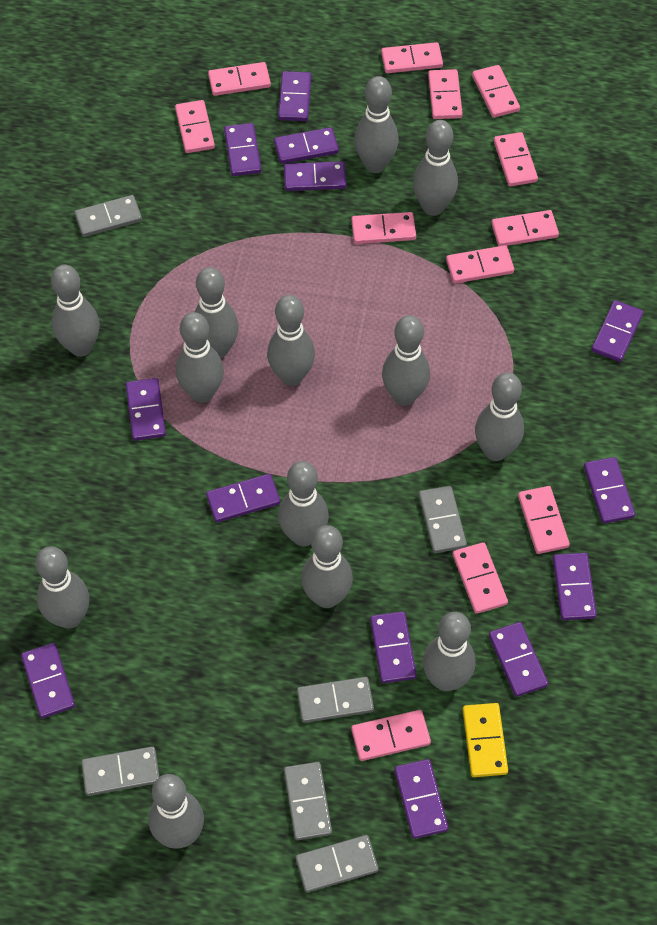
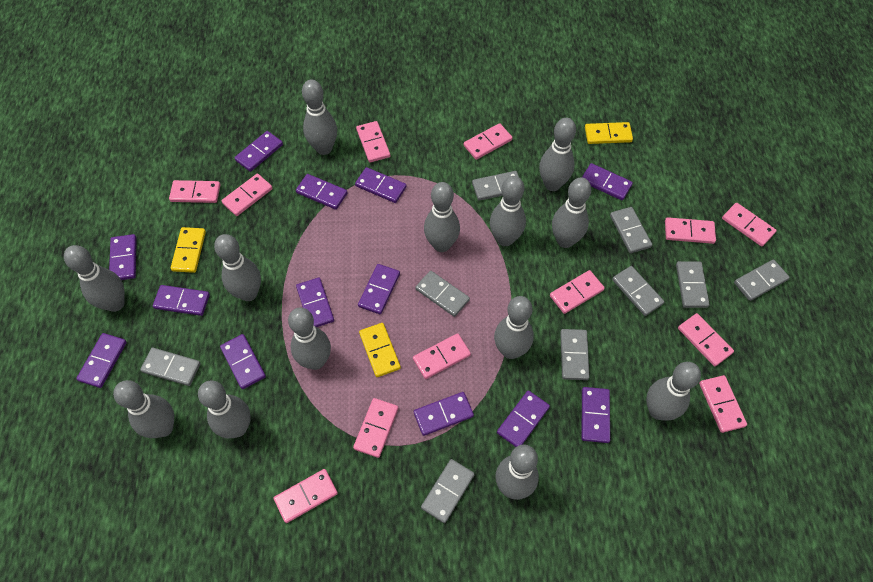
grey domino: 6 -> 9
yellow domino: 1 -> 3

